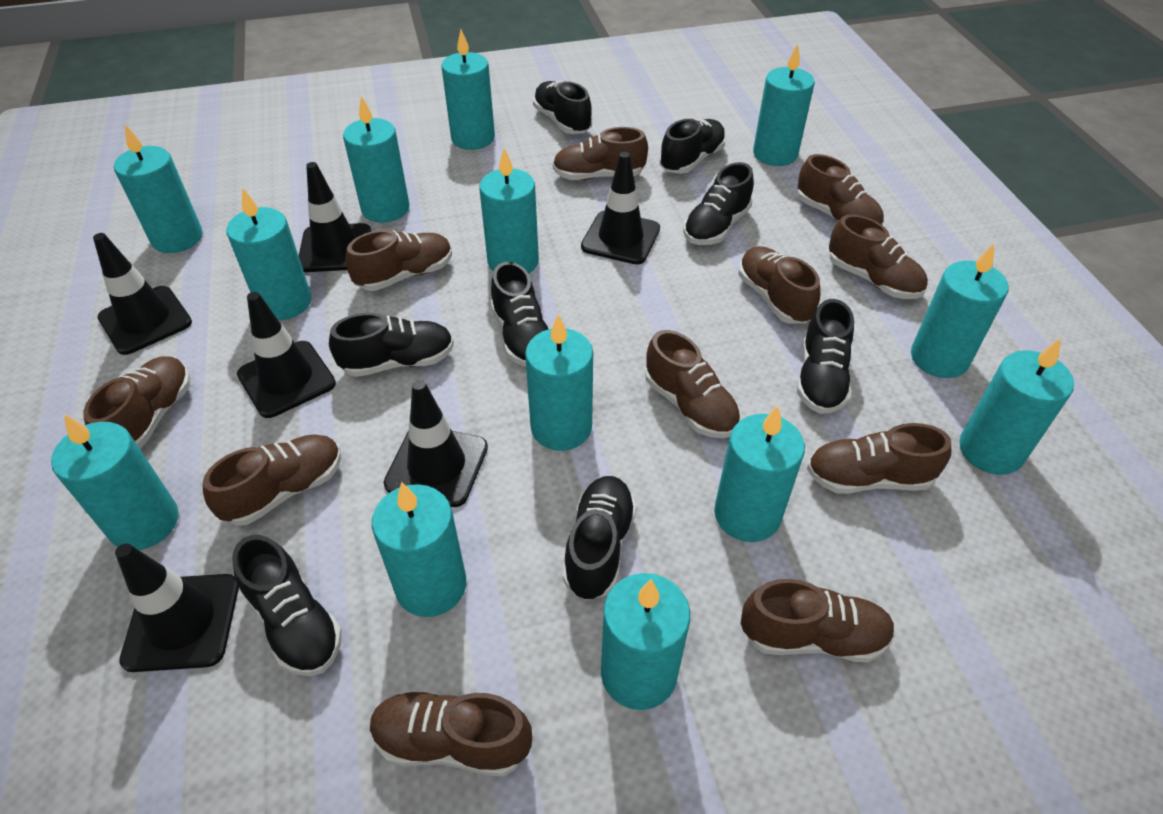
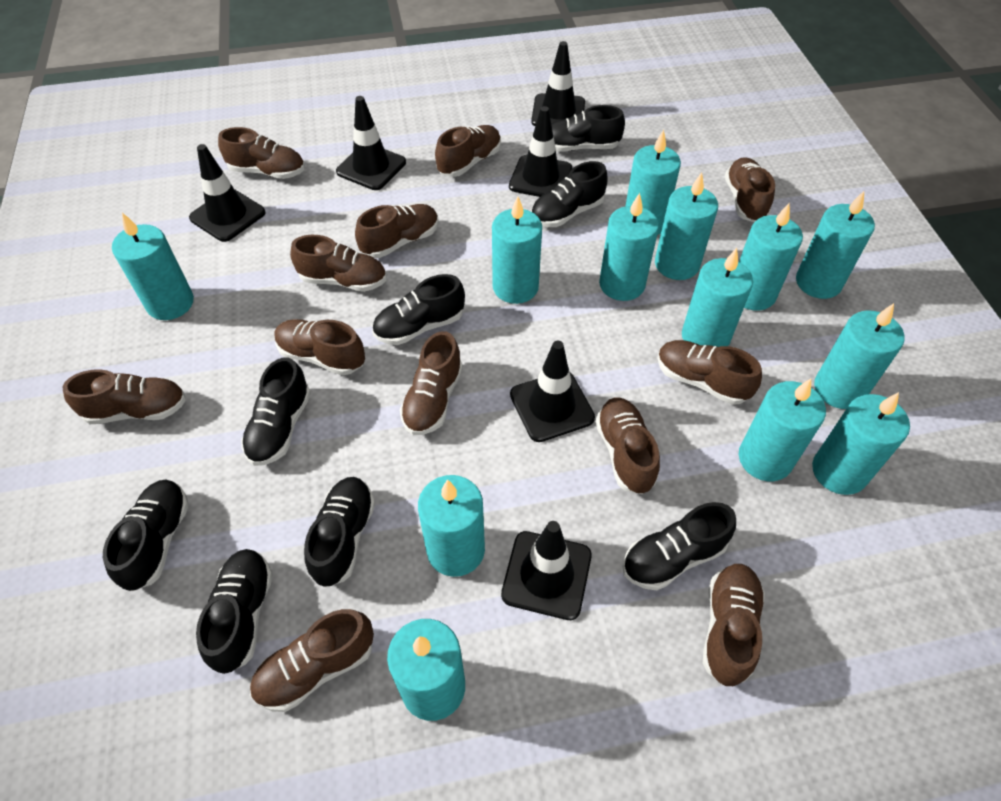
brown shoe: 11 -> 12

